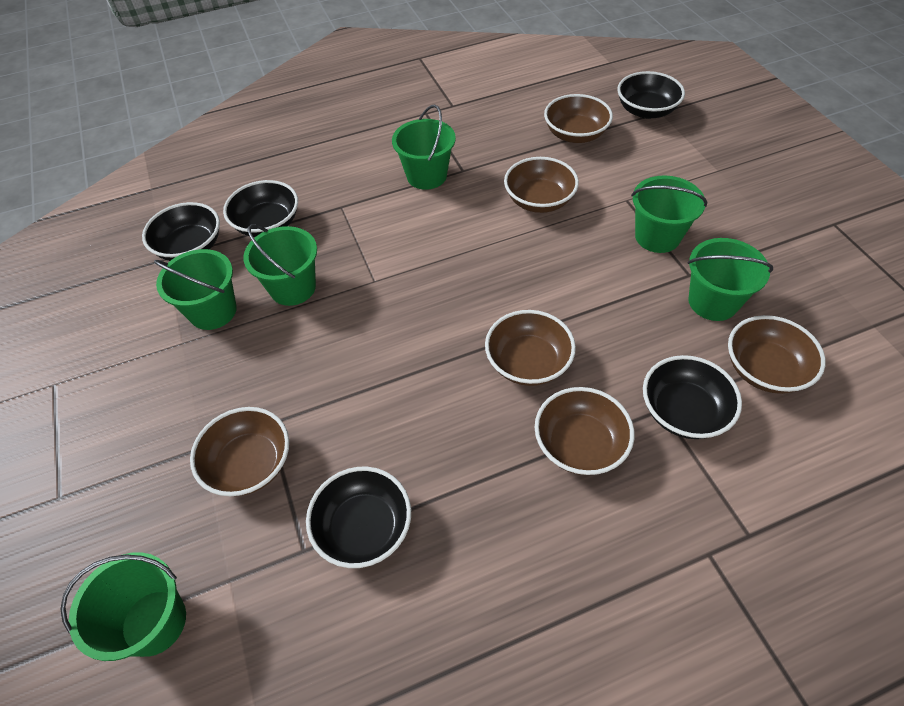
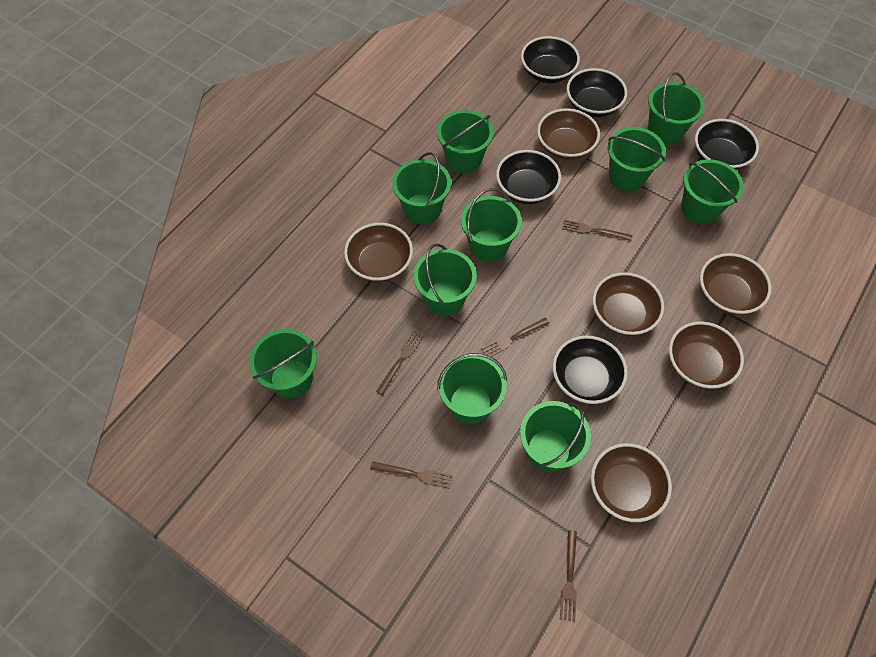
brown fork: 0 -> 5
green bucket: 6 -> 10

